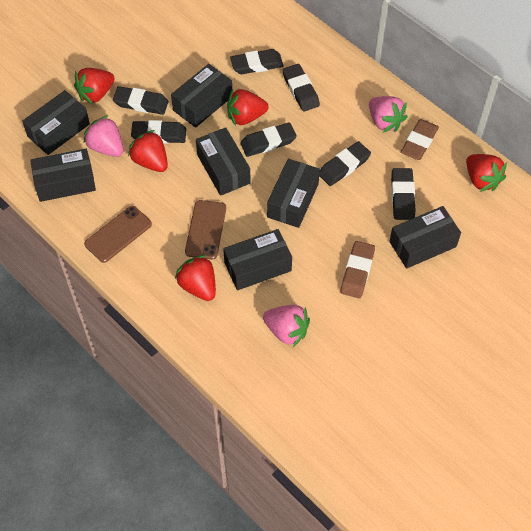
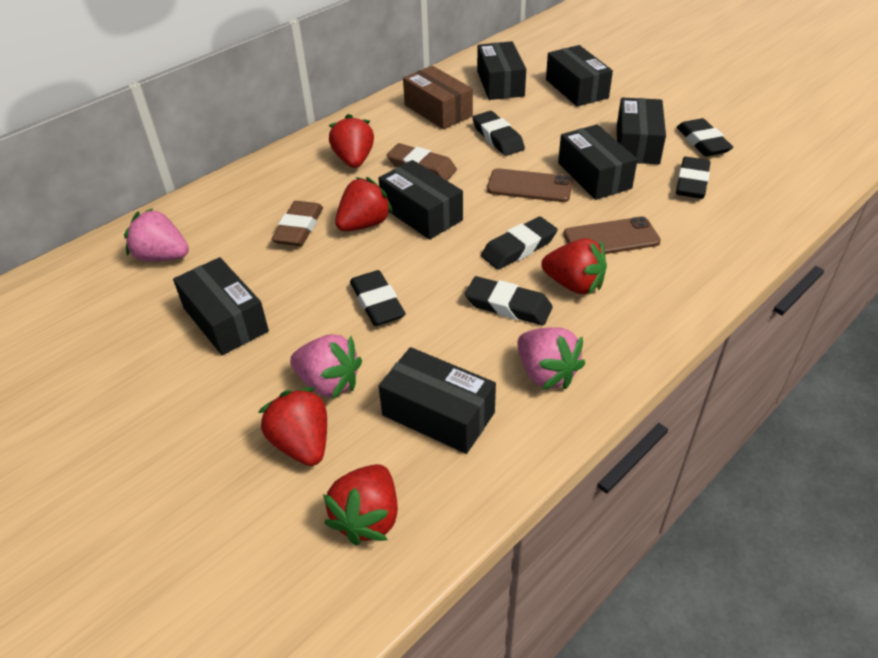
black eraser: 7 -> 6
brown box: 0 -> 1

